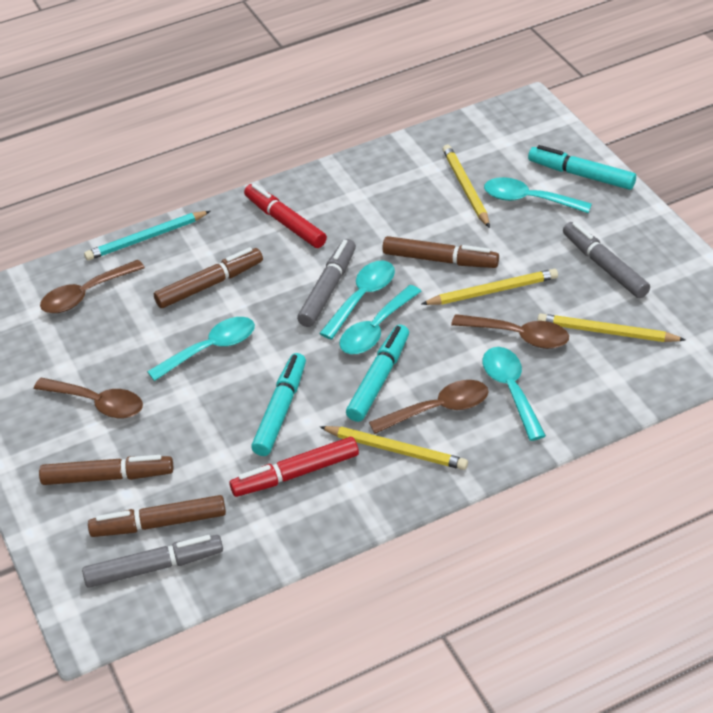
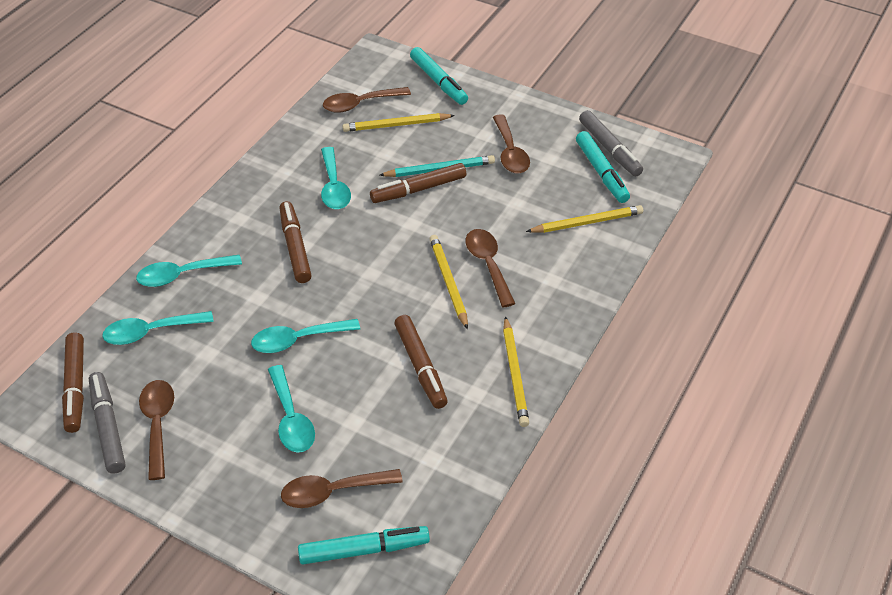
brown spoon: 4 -> 5
grey marker: 3 -> 2
red marker: 2 -> 0

